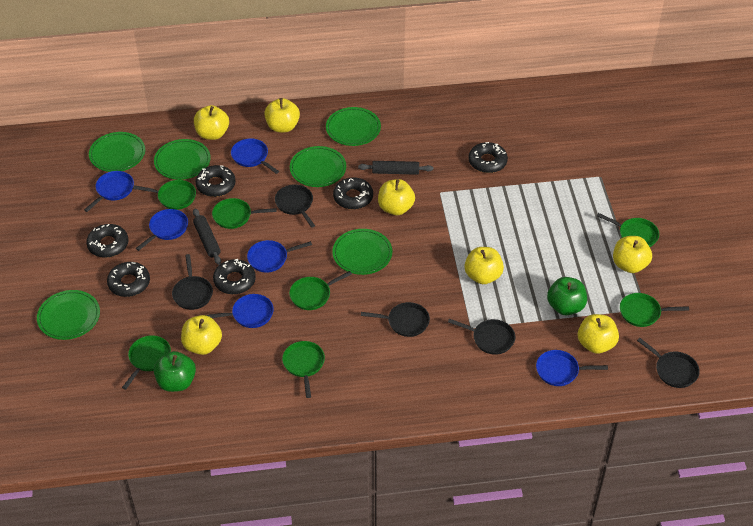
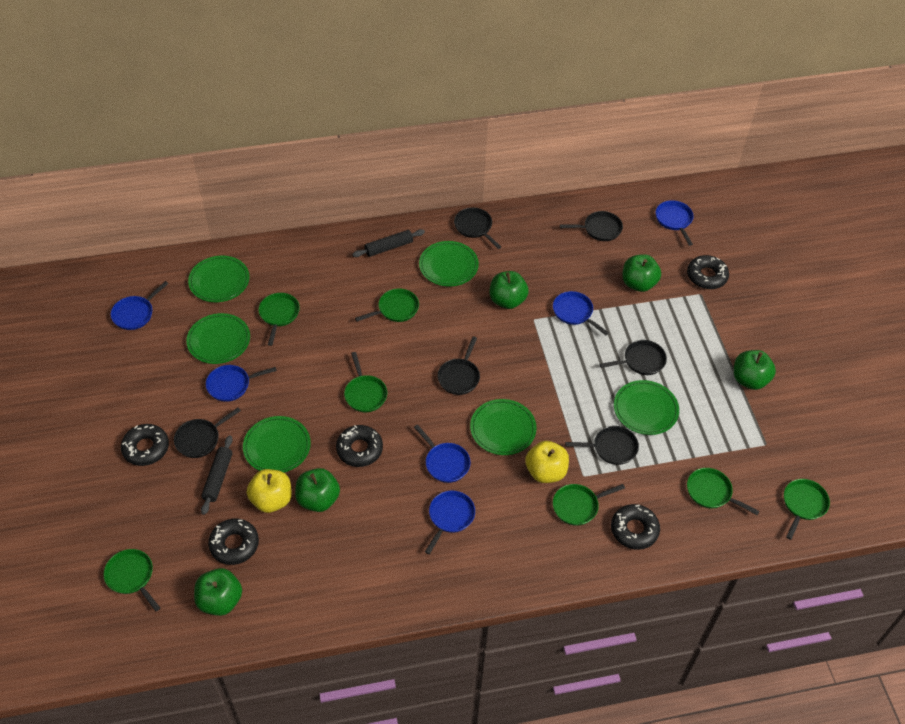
black donut: 6 -> 5
black pan: 5 -> 6
green apple: 2 -> 5
yellow apple: 7 -> 2

